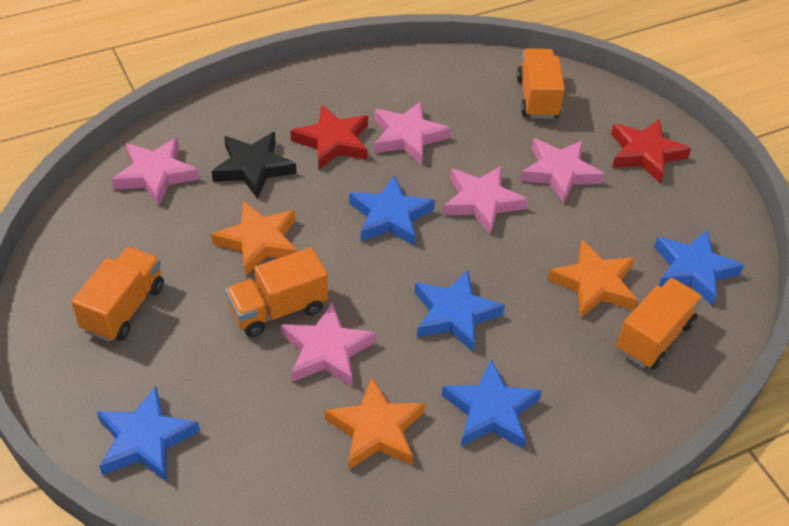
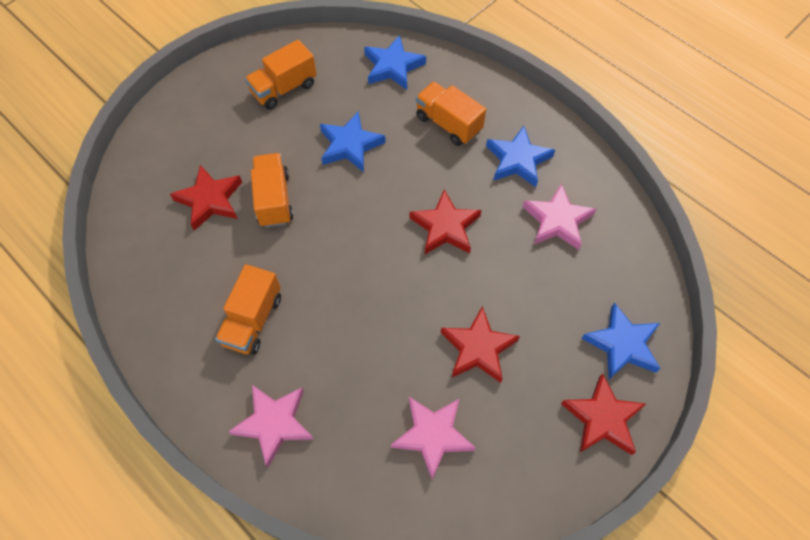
black star: 1 -> 0
blue star: 5 -> 4
orange star: 3 -> 0
pink star: 5 -> 3
red star: 2 -> 4

